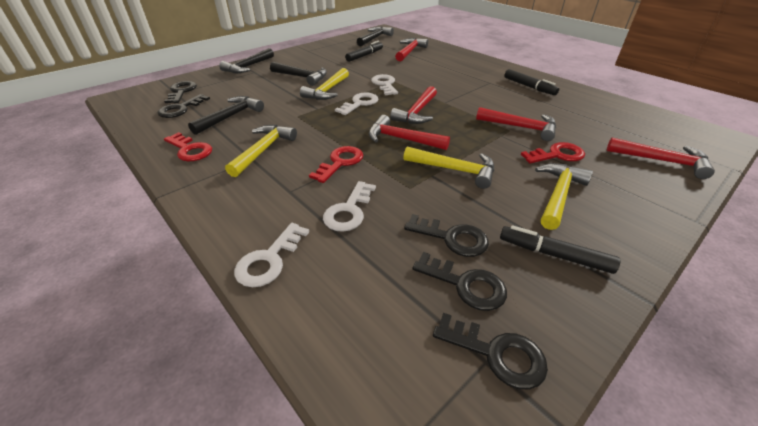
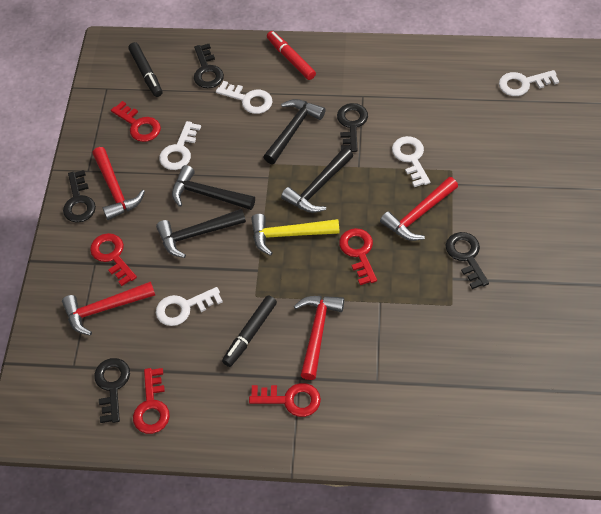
black marker: 3 -> 2
red hammer: 5 -> 4
red key: 3 -> 5
red marker: 0 -> 1
white key: 4 -> 5
yellow hammer: 4 -> 1

